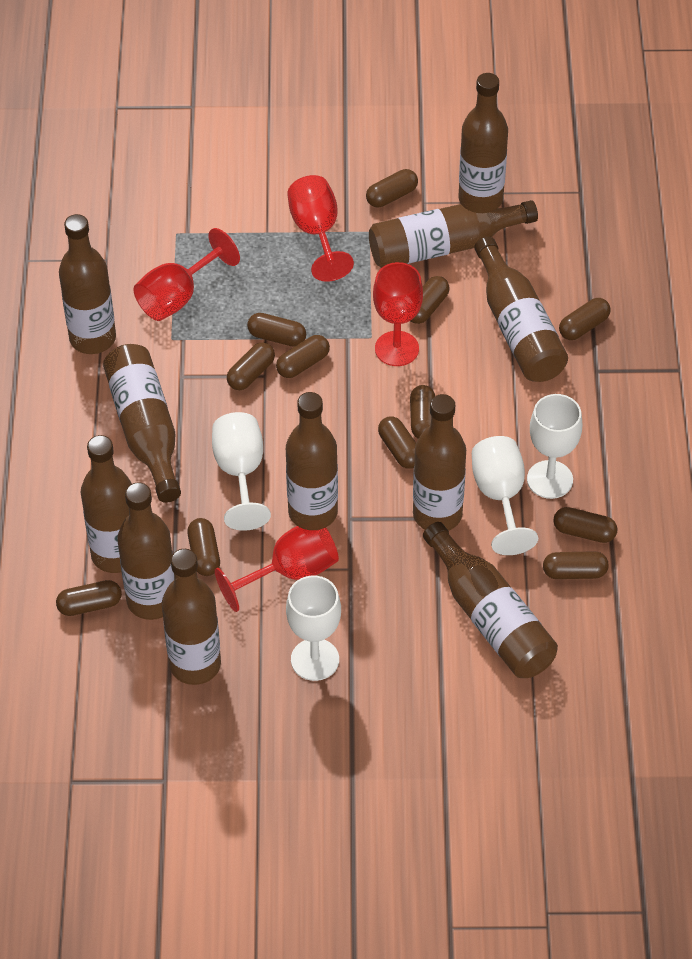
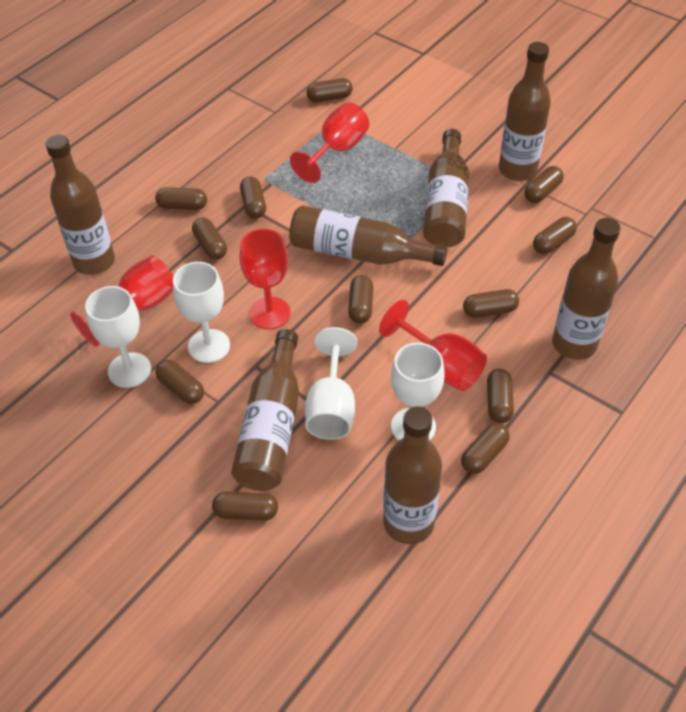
brown bottle: 11 -> 7

